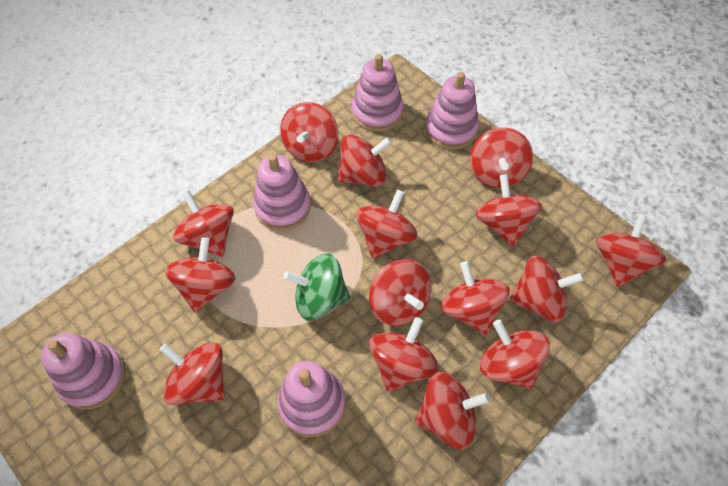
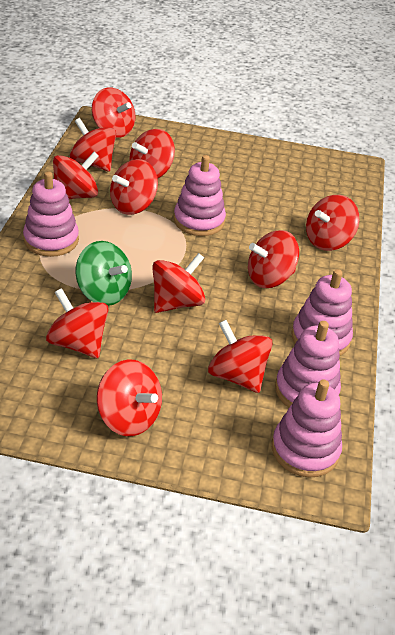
red spinning top: 15 -> 11

